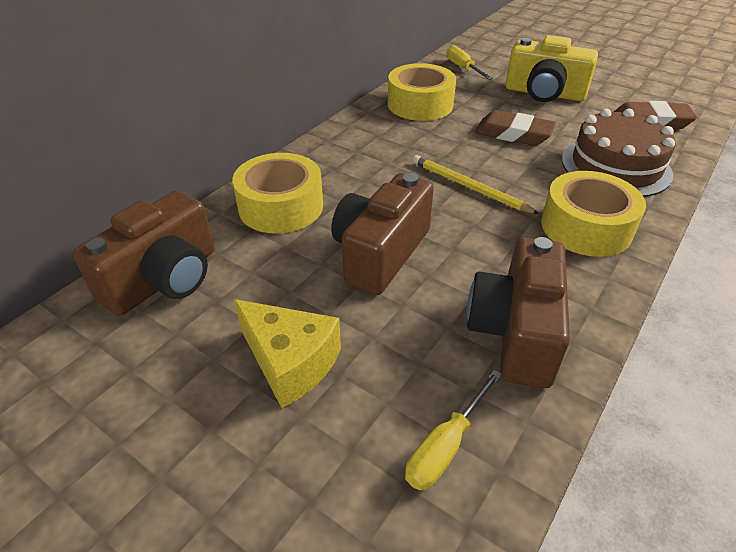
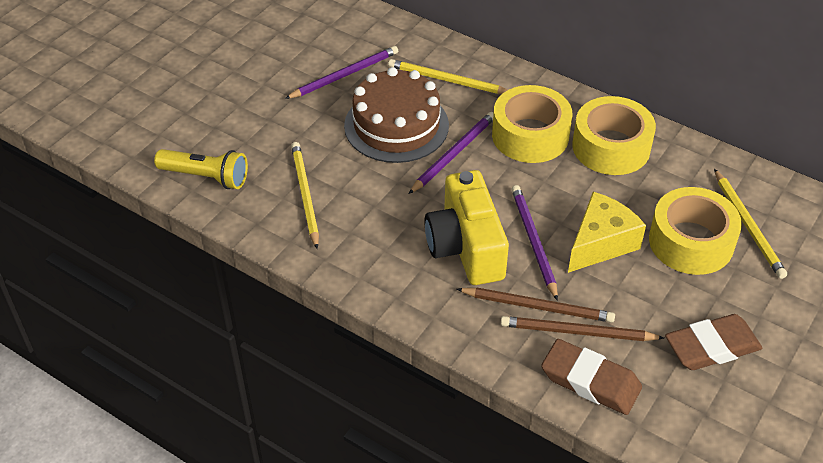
brown camera: 3 -> 0
brown pencil: 0 -> 2
purple pencil: 0 -> 3
yellow flashlight: 0 -> 1
yellow pencil: 1 -> 3
yellow screwdriver: 2 -> 0

